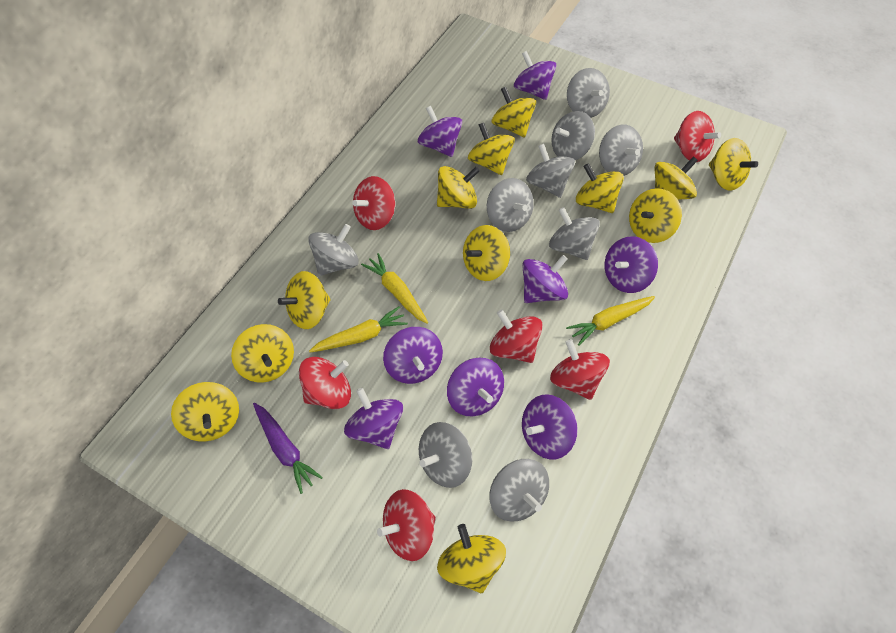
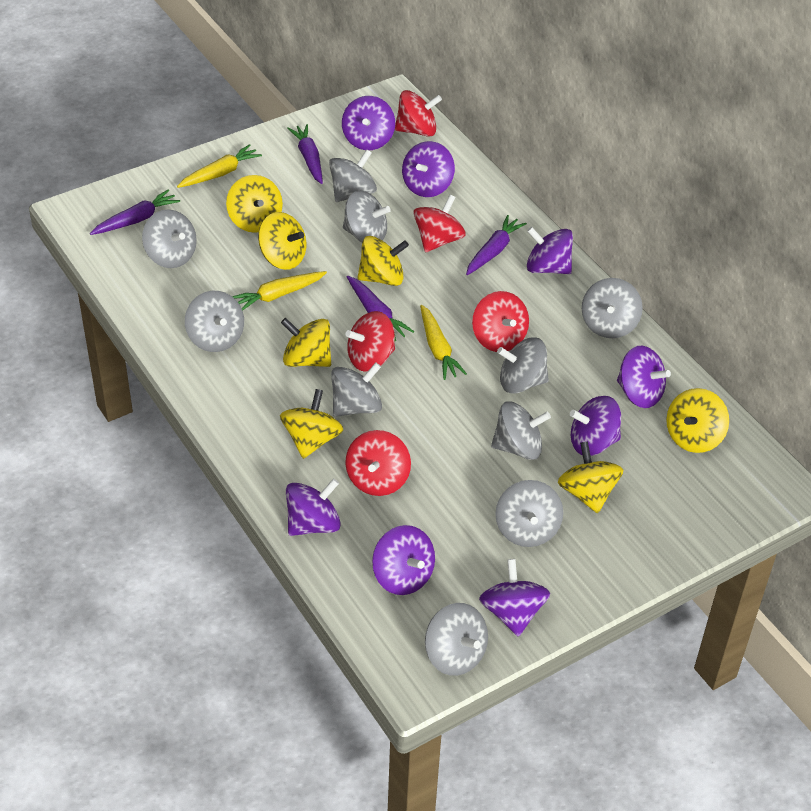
grey spinning top: 9 -> 10
purple carrot: 1 -> 4
red spinning top: 6 -> 5
yellow spinning top: 12 -> 7

